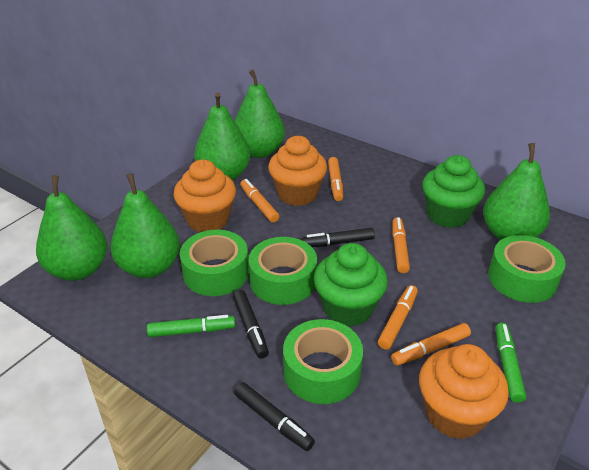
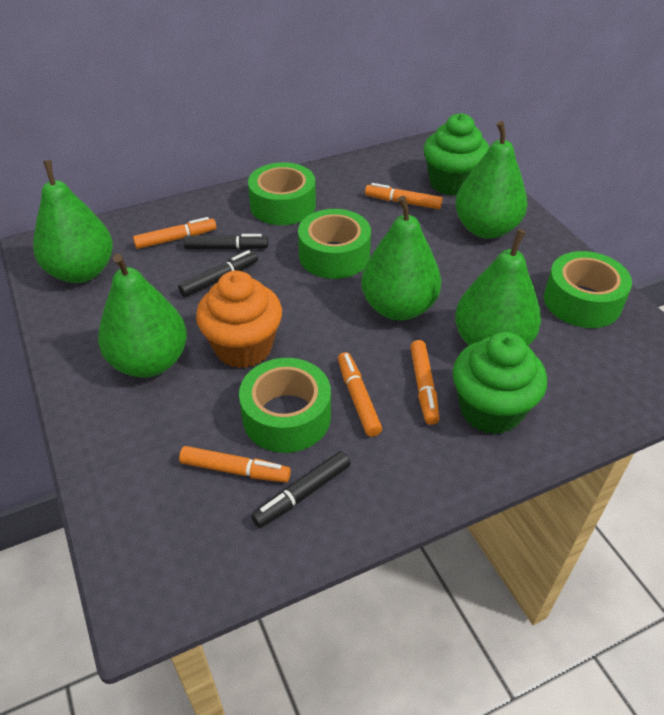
green marker: 2 -> 0
orange cupcake: 3 -> 1

